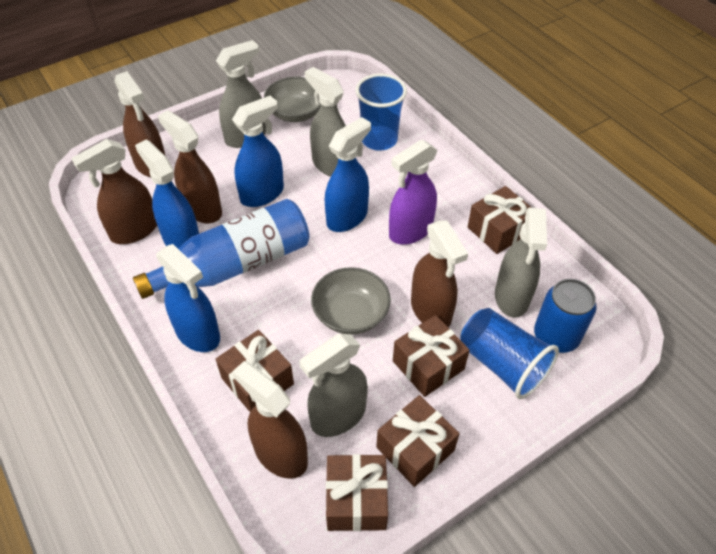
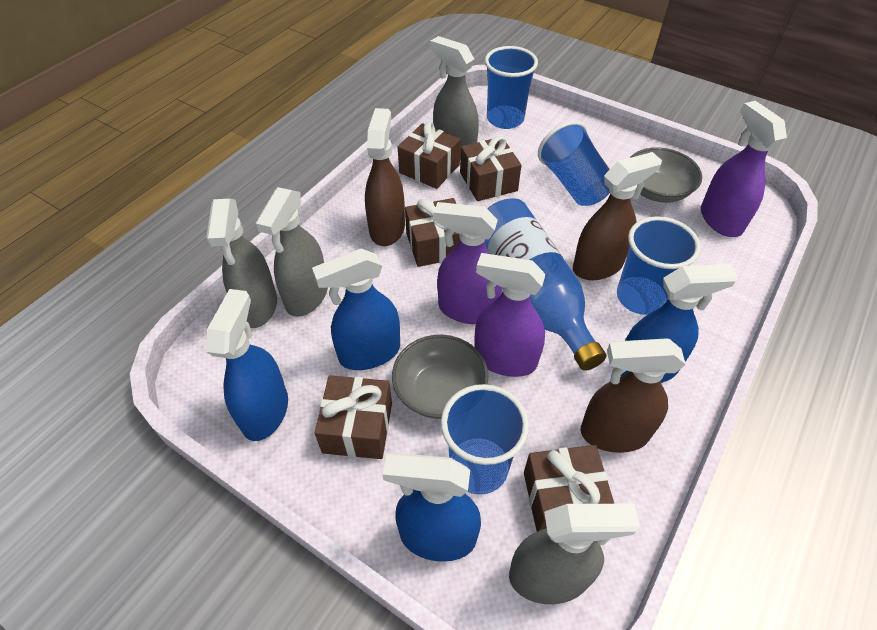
blue can: 1 -> 0
blue cup: 2 -> 4
brown spray bottle: 5 -> 3
purple spray bottle: 1 -> 3

